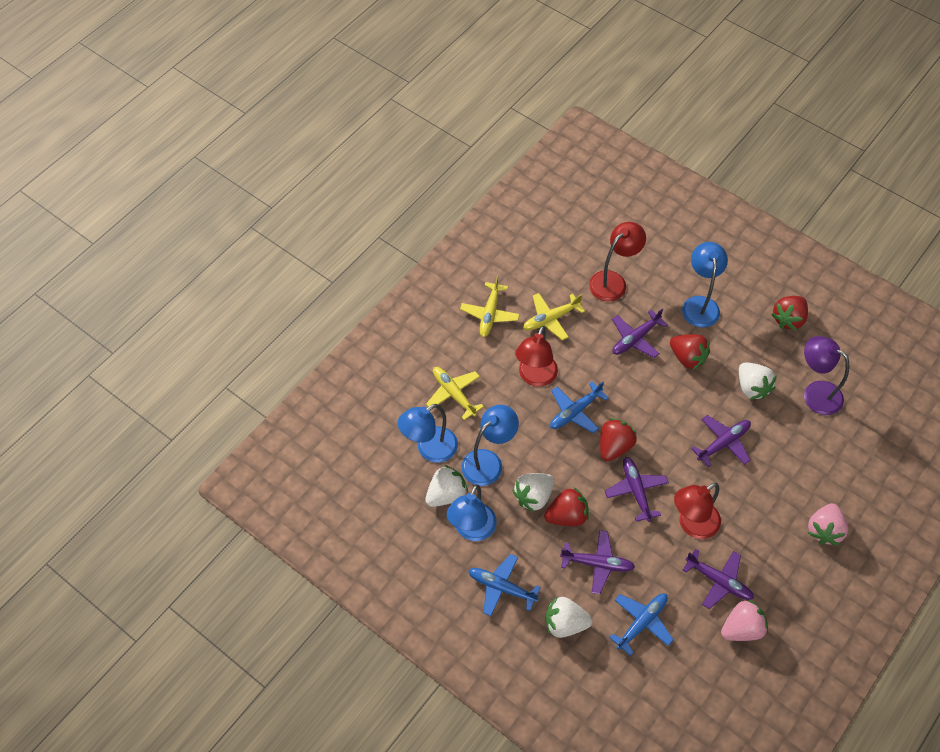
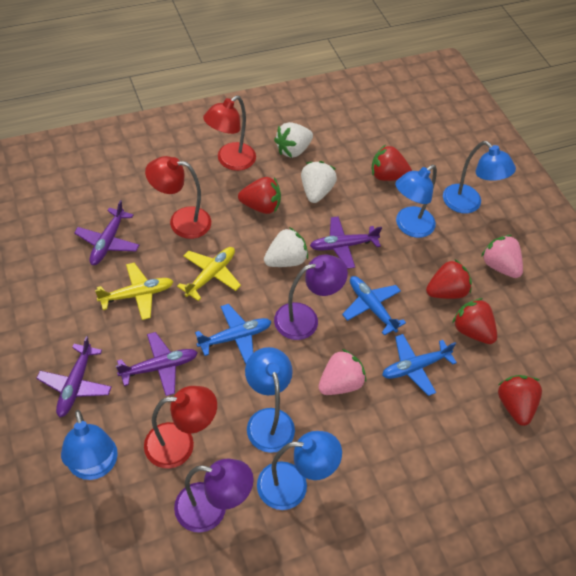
blue lamp: 4 -> 5
purple lamp: 1 -> 2
purple plane: 5 -> 4
red strawberry: 4 -> 5
white strawberry: 4 -> 3
yellow plane: 3 -> 2

